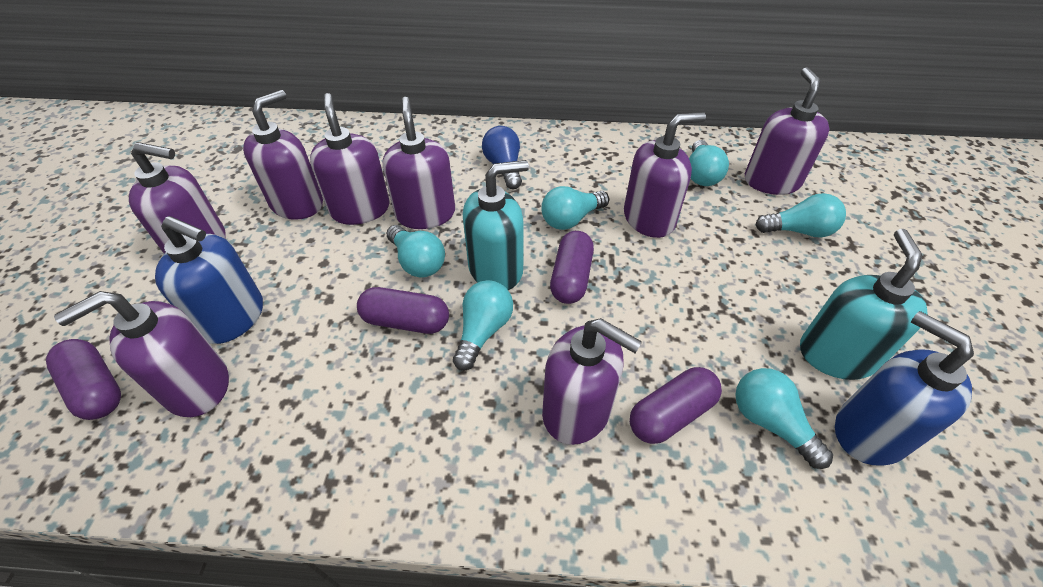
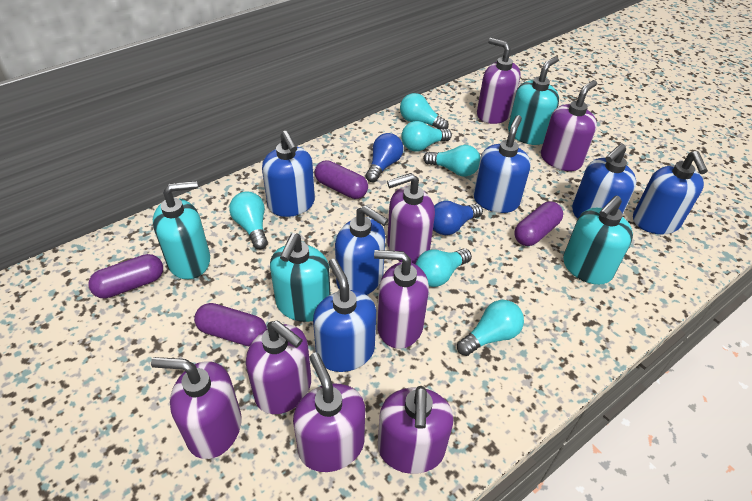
blue light bulb: 1 -> 2
blue soap dispenser: 2 -> 6
turquoise soap dispenser: 2 -> 4

